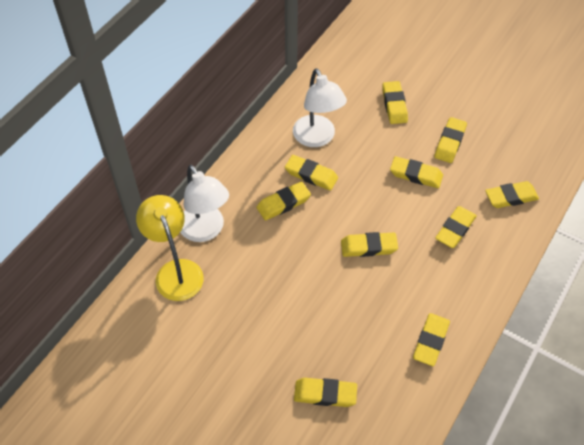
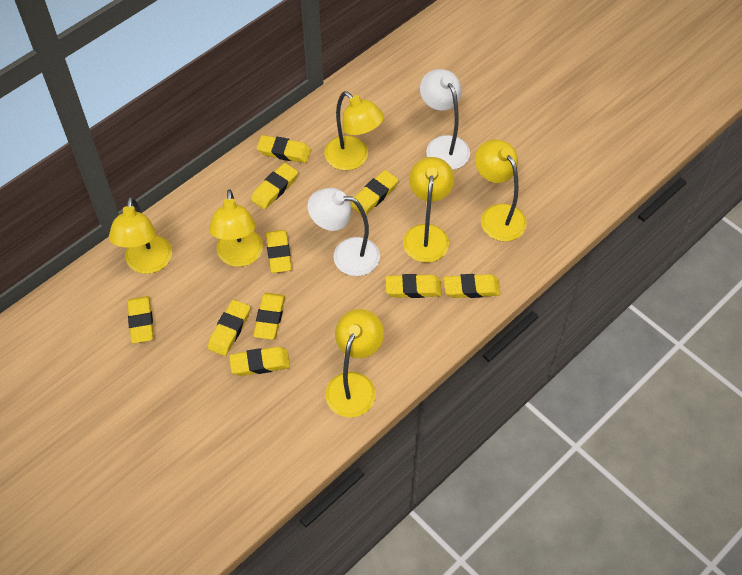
yellow lamp: 1 -> 6

